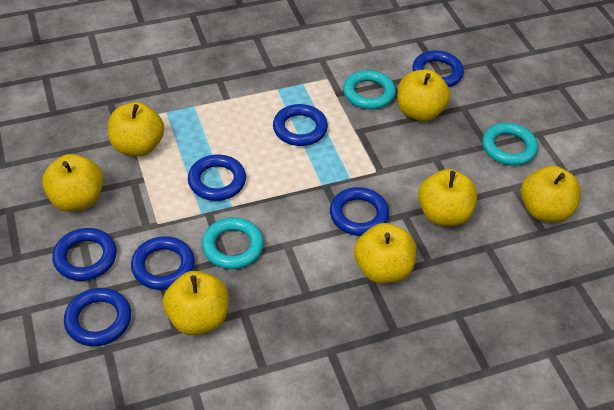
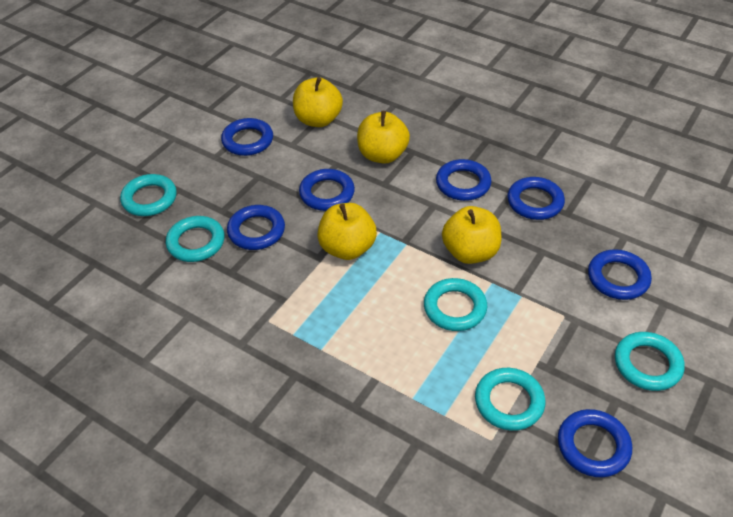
turquoise ring: 3 -> 5
yellow apple: 7 -> 4

